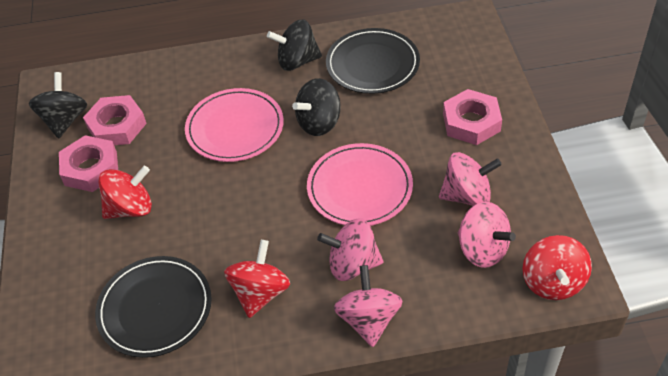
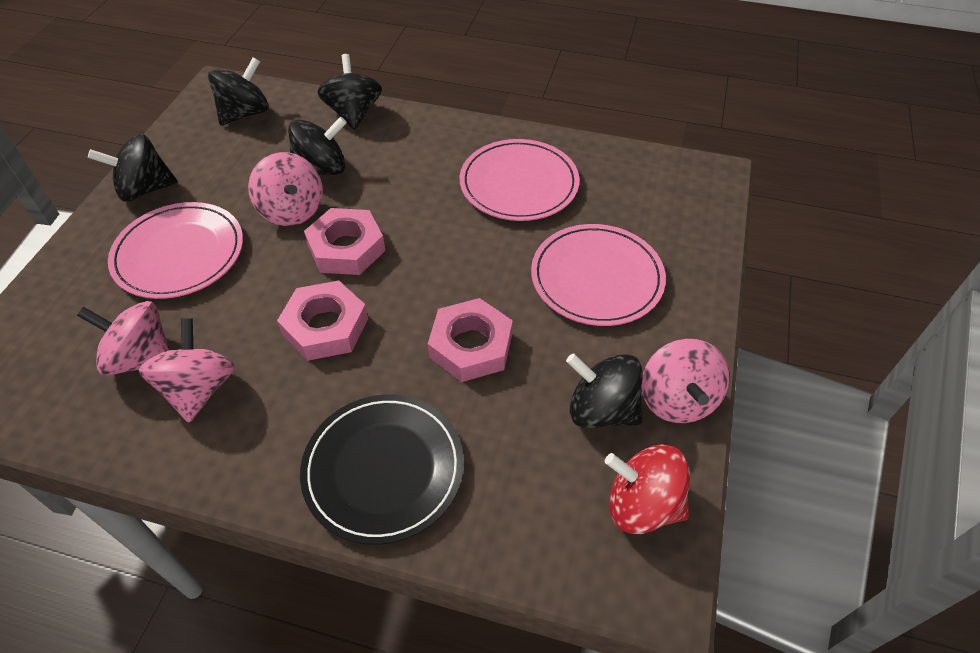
black plate: 2 -> 1
black spinning top: 3 -> 5
pink plate: 2 -> 3
red spinning top: 3 -> 1

